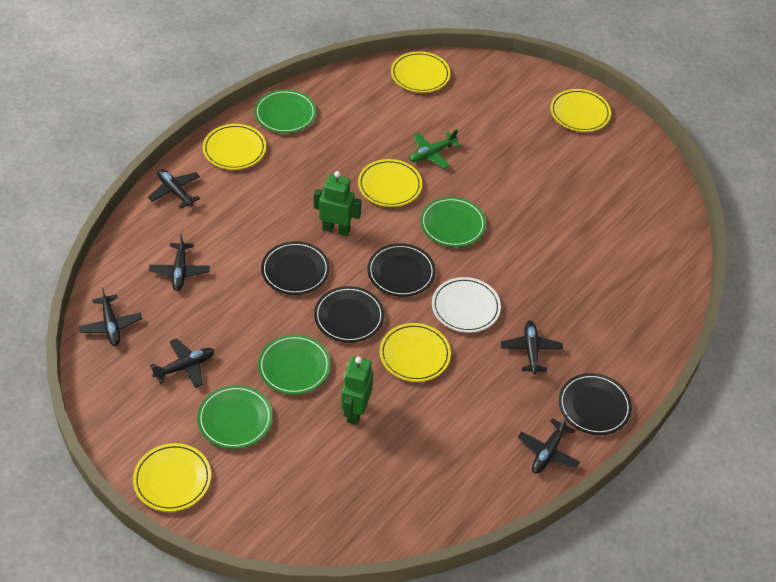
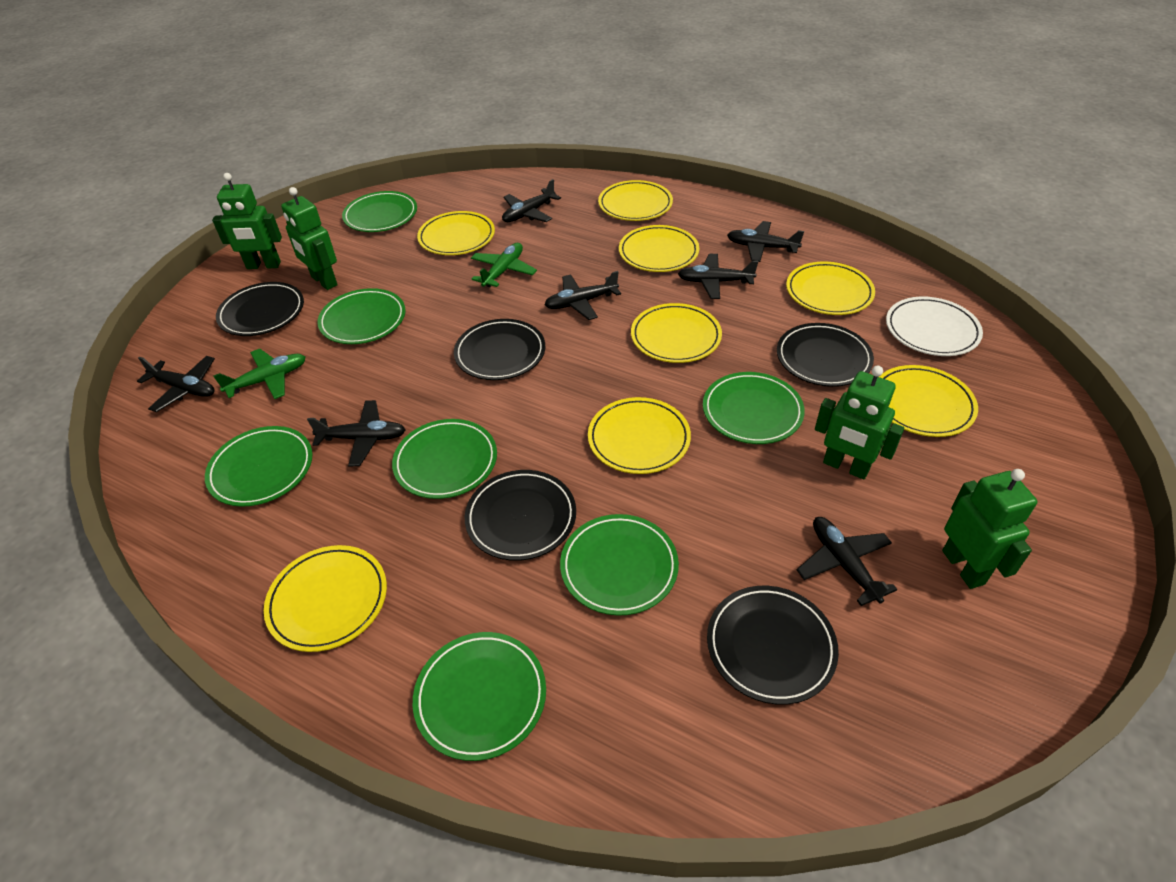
black plane: 6 -> 7
black plate: 4 -> 5
green plane: 1 -> 2
green plate: 4 -> 7
green robot: 2 -> 4
yellow plate: 6 -> 8

